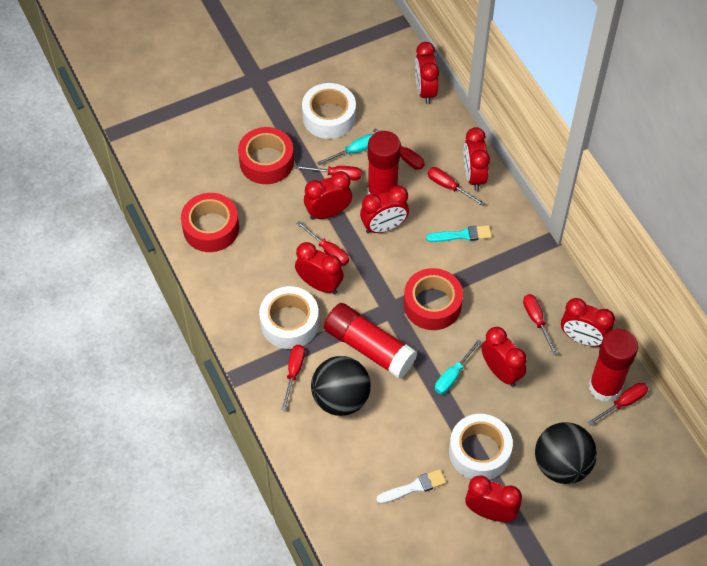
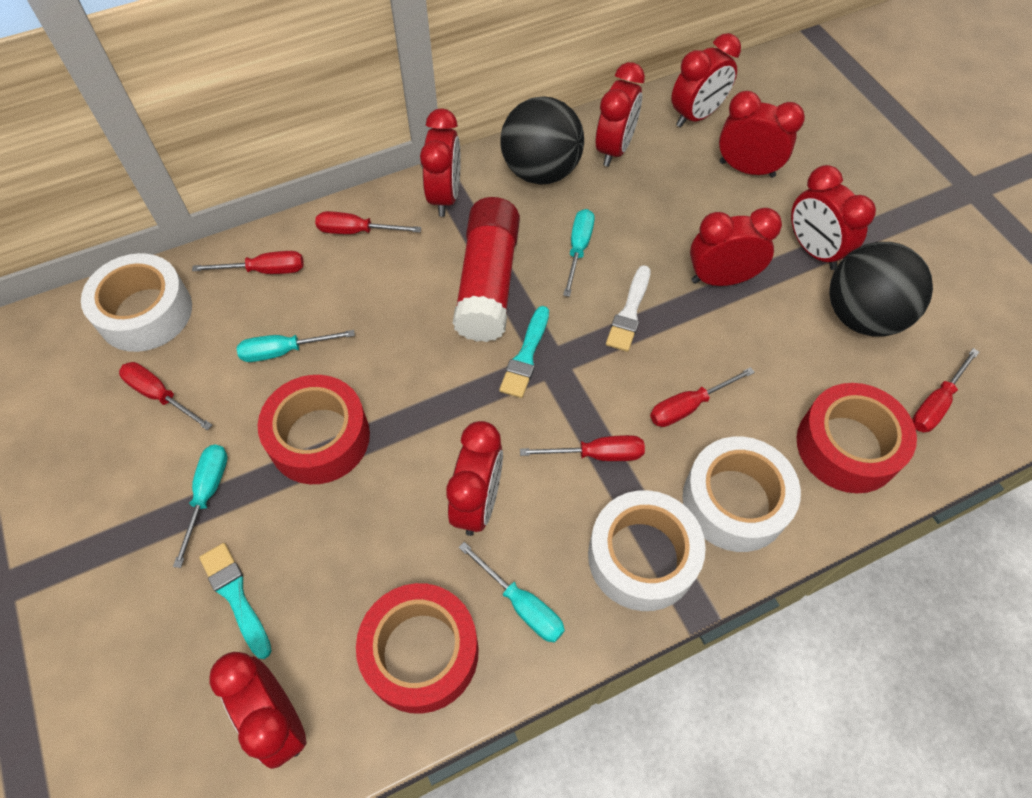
red glue stick: 3 -> 1
red screwdriver: 7 -> 6
turquoise brush: 1 -> 2
turquoise screwdriver: 2 -> 4

